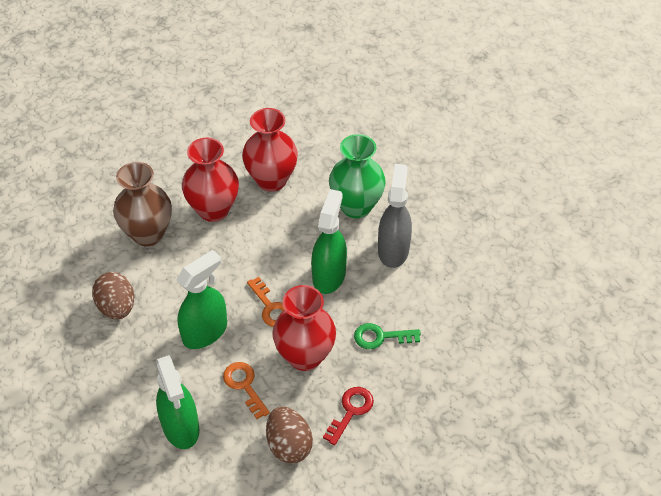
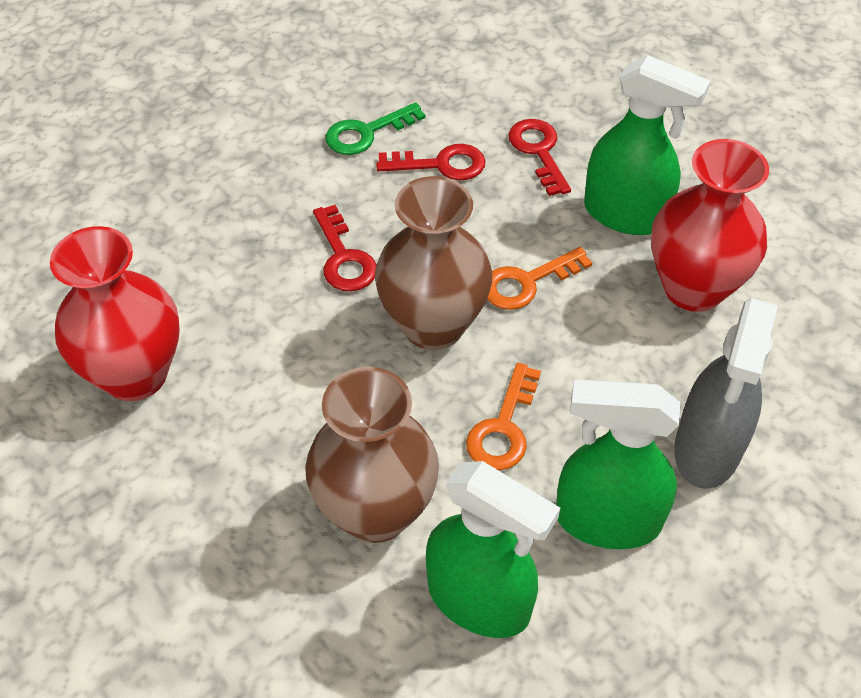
brown egg: 2 -> 0
brown vase: 1 -> 2
green vase: 1 -> 0
red key: 1 -> 3
red vase: 3 -> 2

